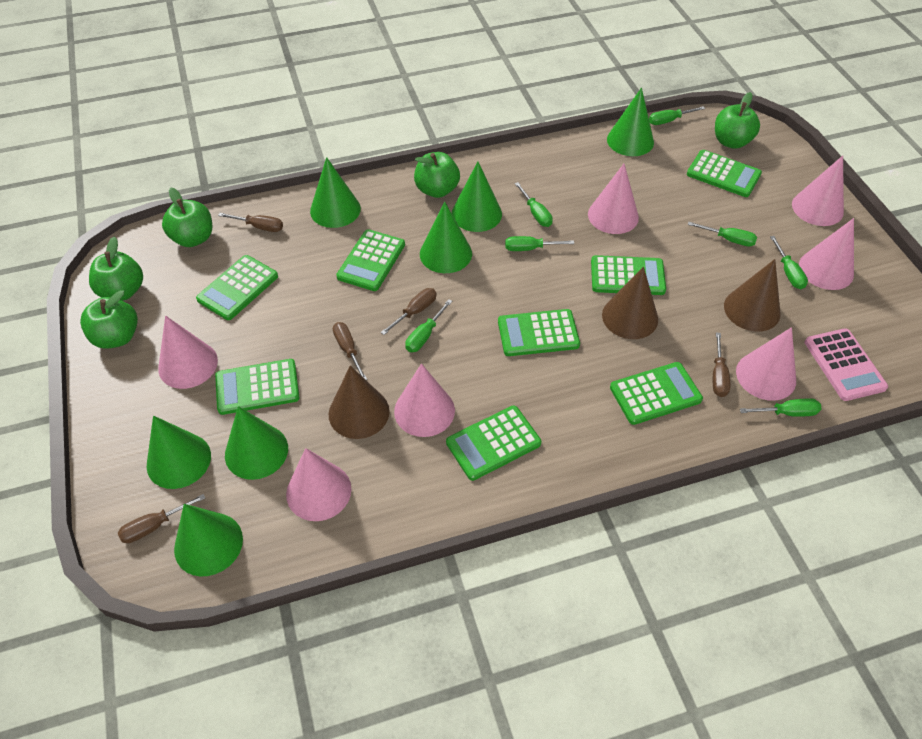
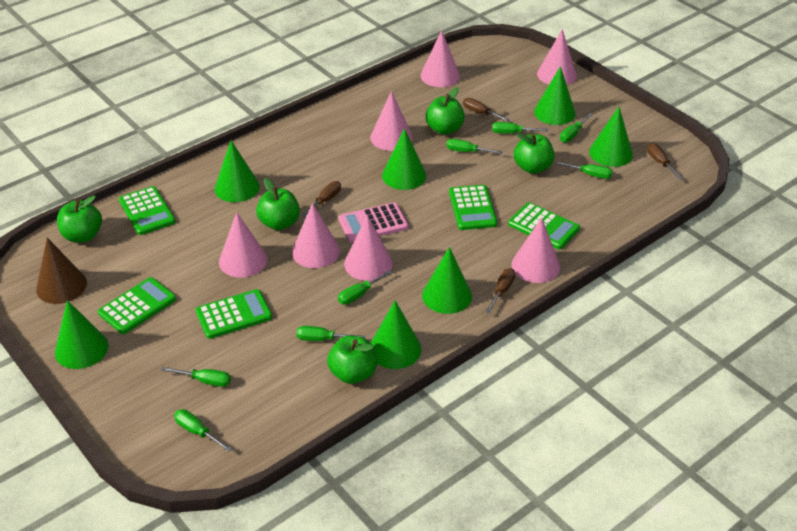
brown cone: 3 -> 1
brown screwdriver: 5 -> 4
green calculator: 8 -> 5
green screwdriver: 7 -> 8

